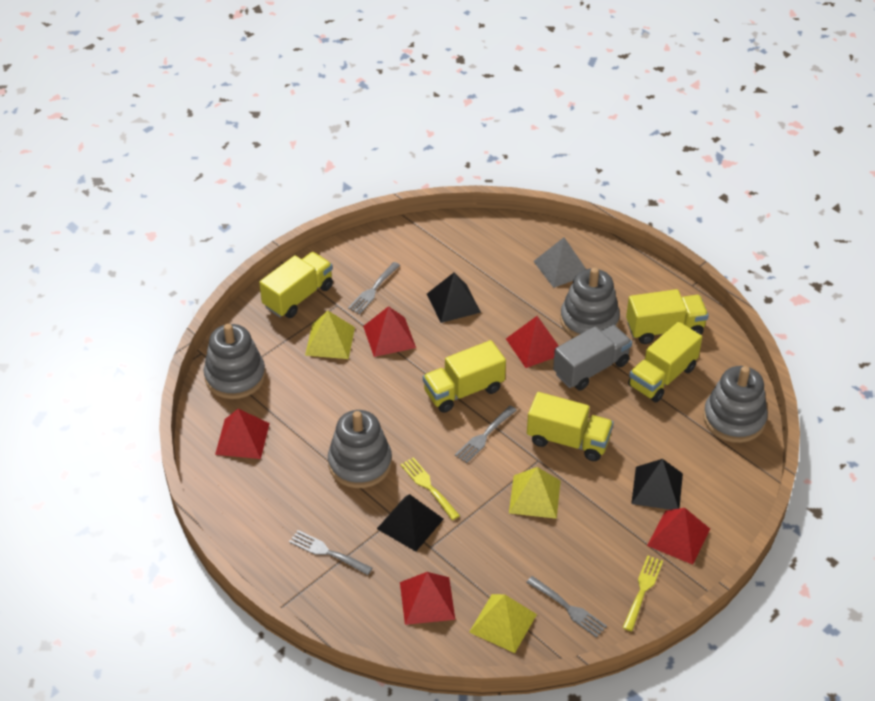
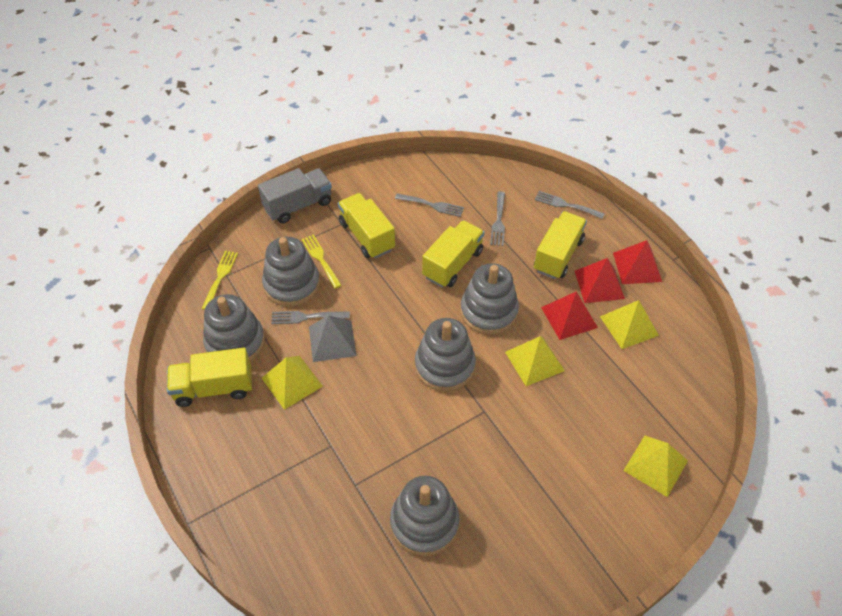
black pyramid: 3 -> 0
grey stacking toy: 4 -> 5
red pyramid: 5 -> 3
yellow pyramid: 3 -> 4
yellow truck: 5 -> 4

